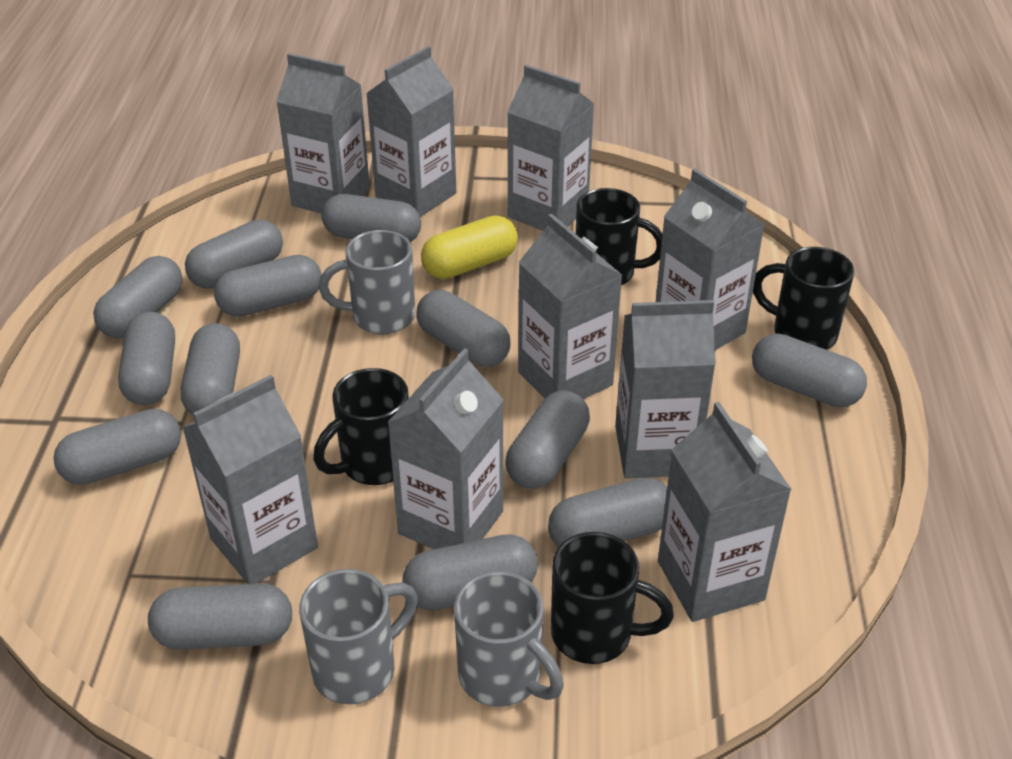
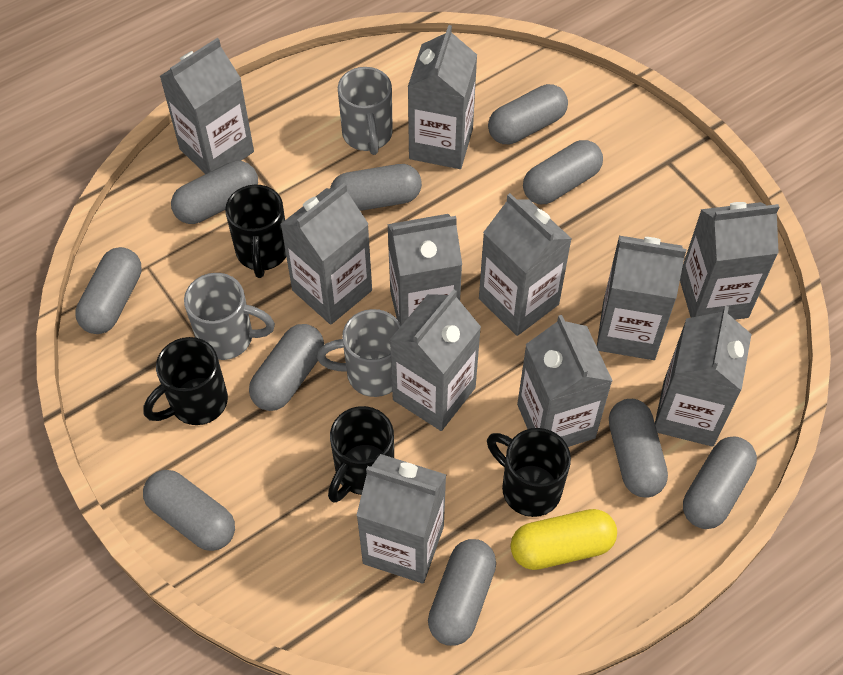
grey capsule: 13 -> 10
grey carton: 9 -> 11

